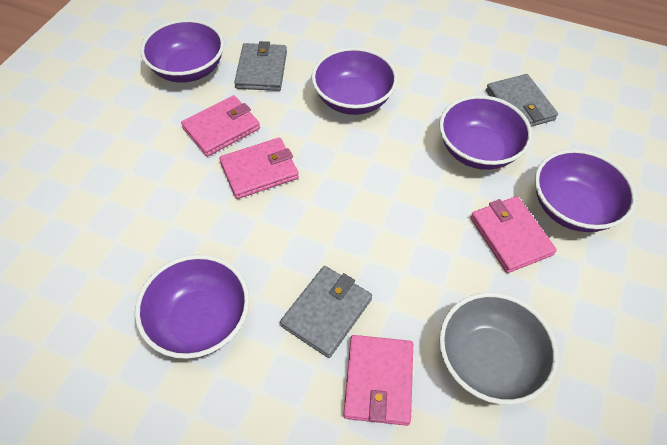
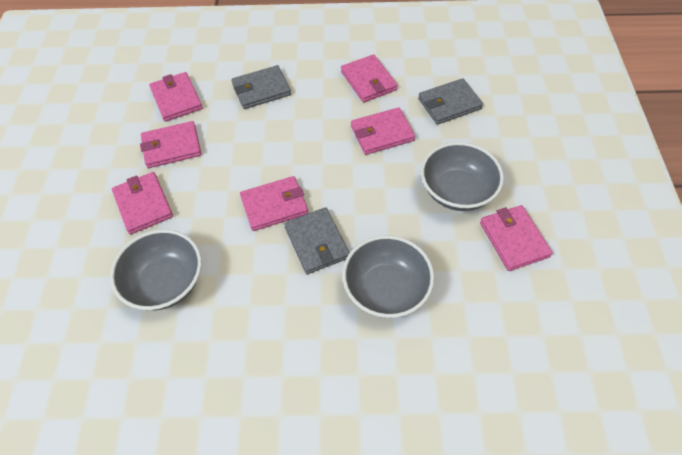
grey bowl: 1 -> 3
pink wallet: 4 -> 7
purple bowl: 5 -> 0

